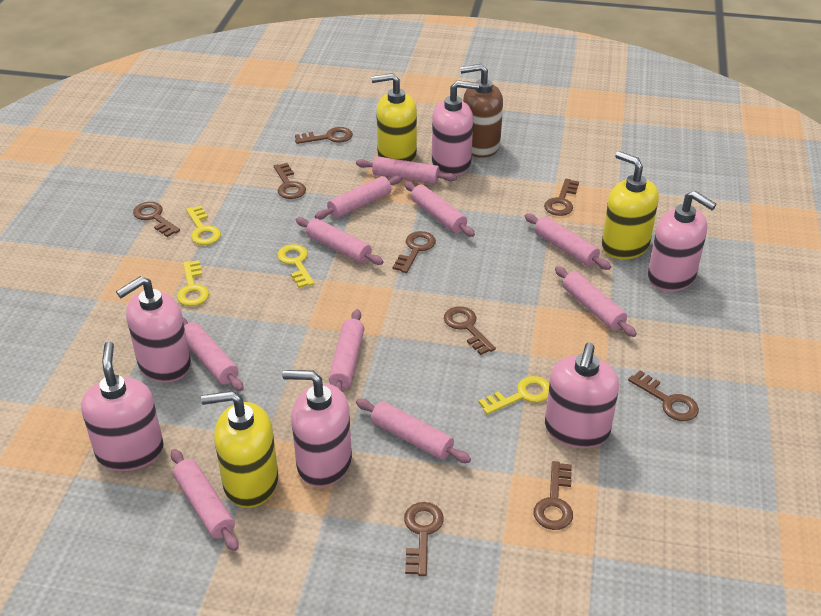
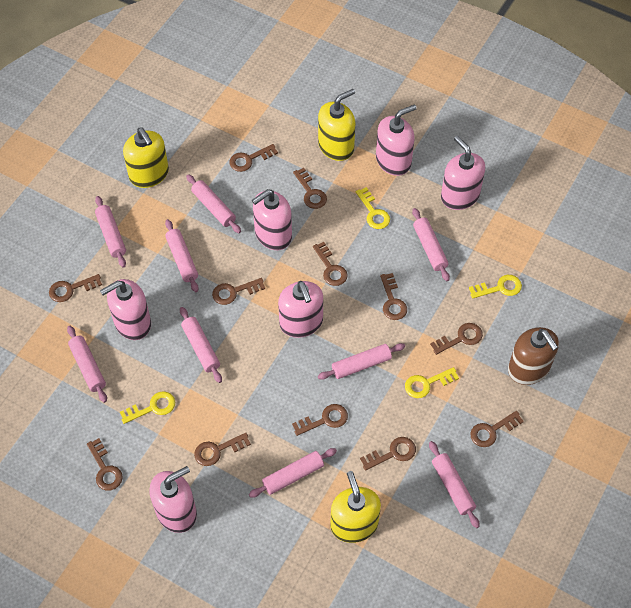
brown key: 9 -> 12
pink rolling pin: 10 -> 9

